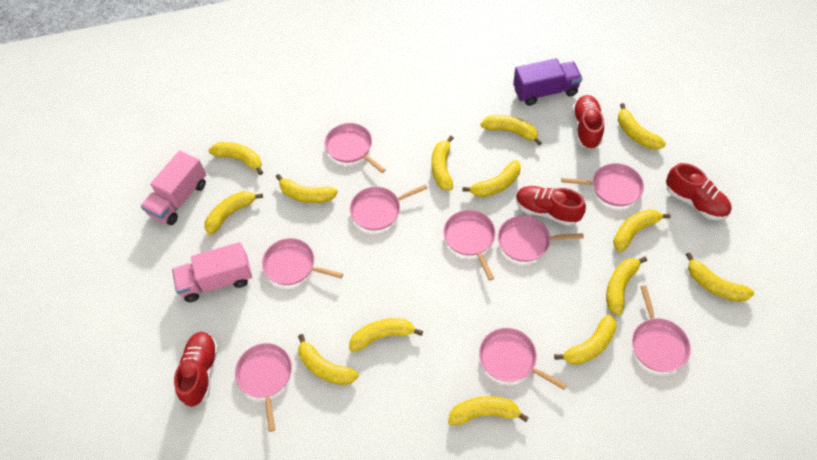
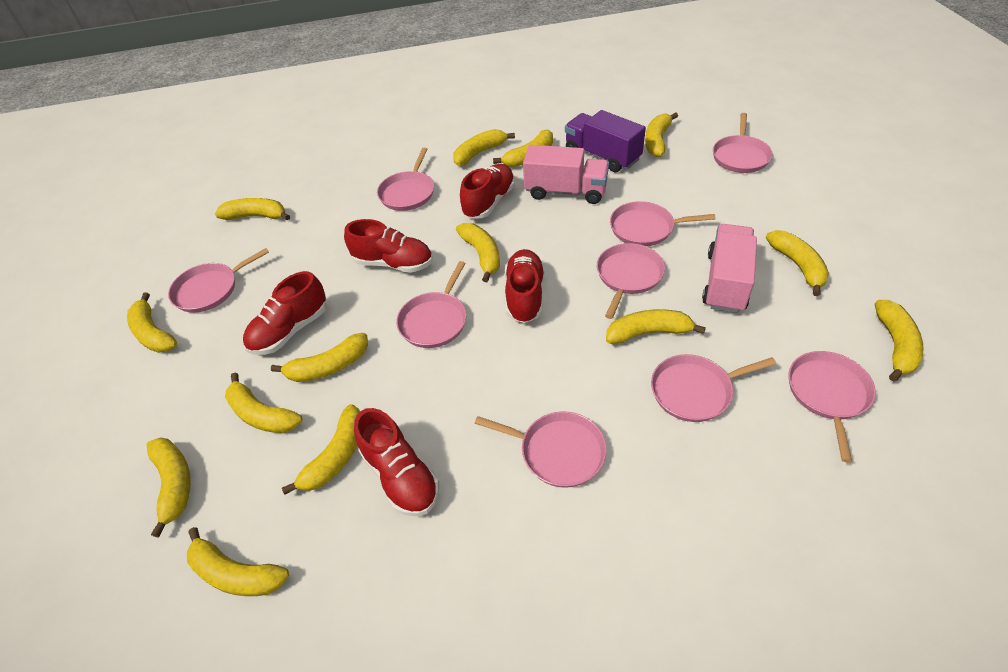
red shoe: 4 -> 5

